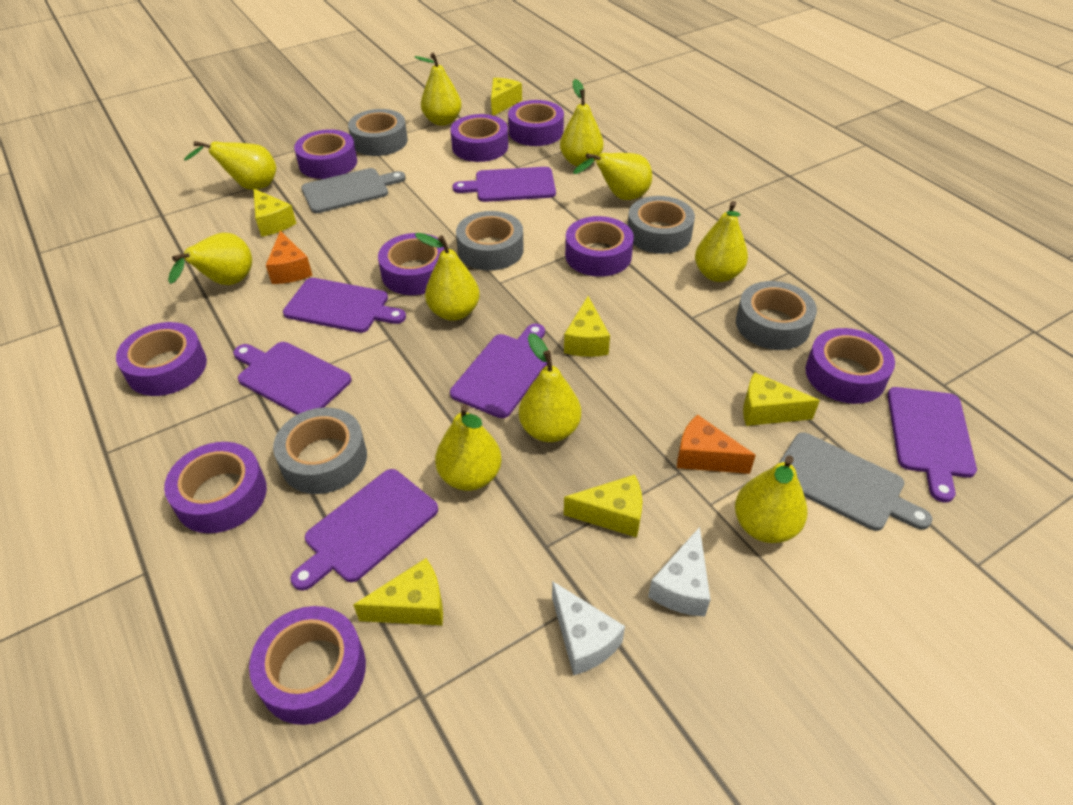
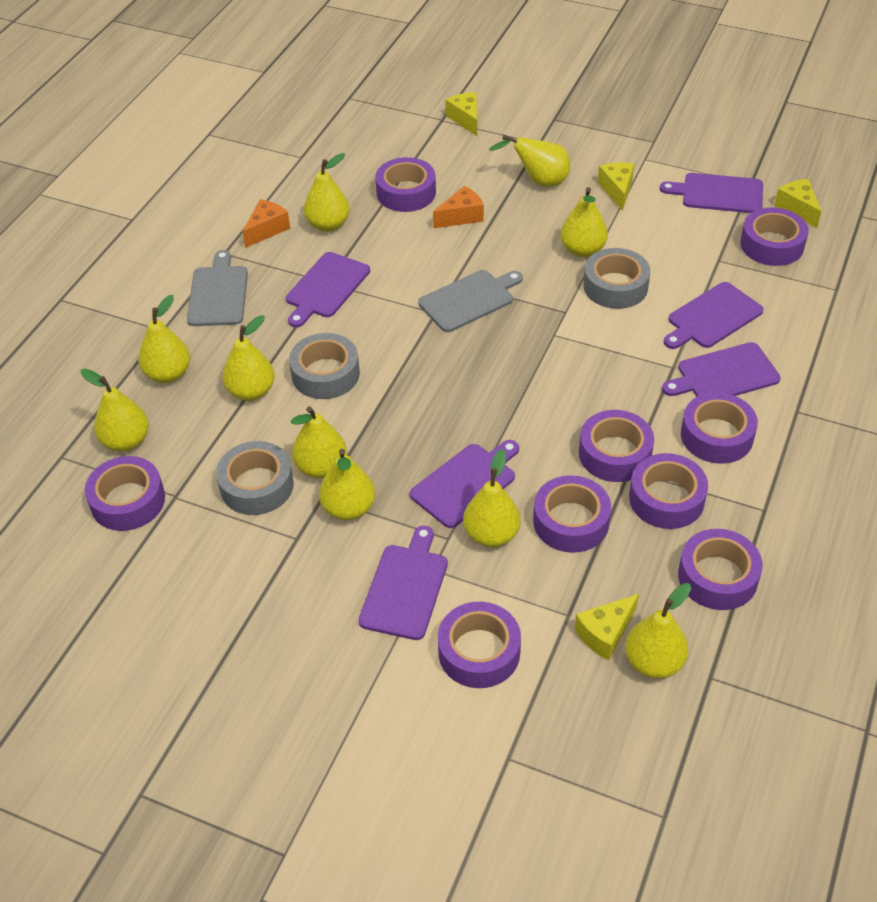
grey tape: 5 -> 3
white cheese: 2 -> 0
yellow cheese: 6 -> 4

